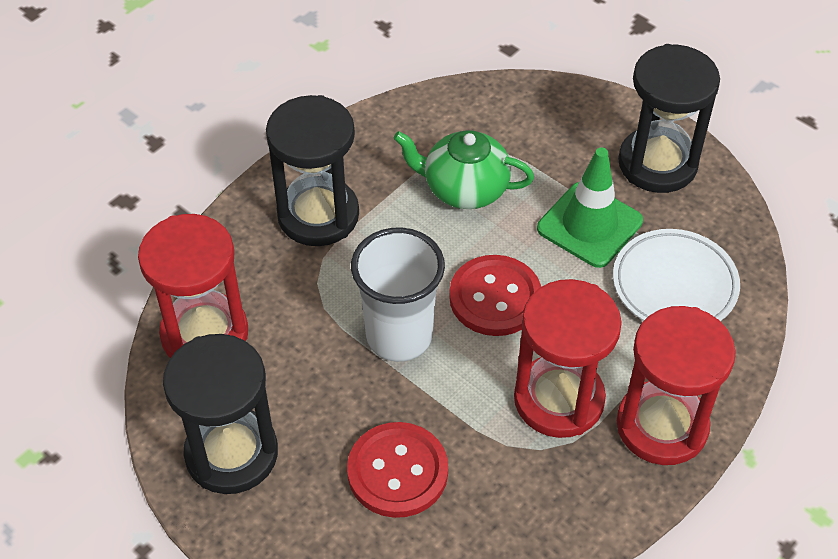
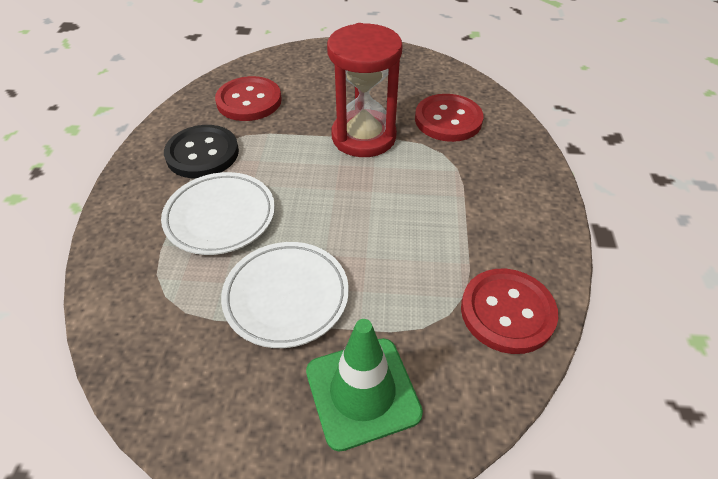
black button: 0 -> 1
black hourglass: 3 -> 0
green teapot: 1 -> 0
red button: 2 -> 3
red hourglass: 3 -> 1
white cup: 1 -> 0
white plate: 1 -> 2

